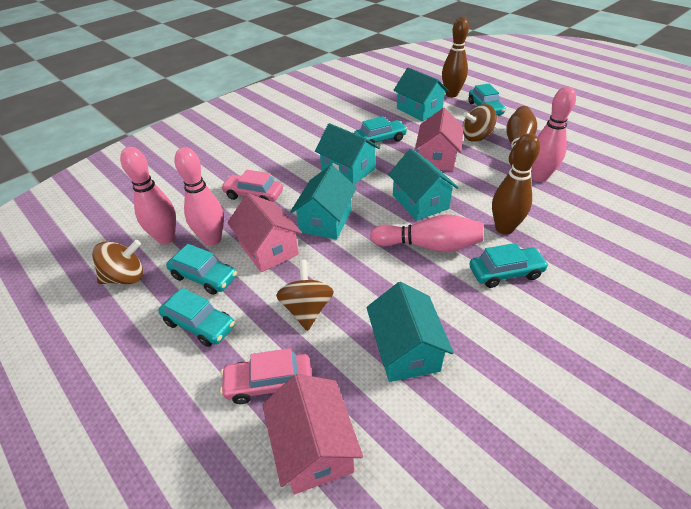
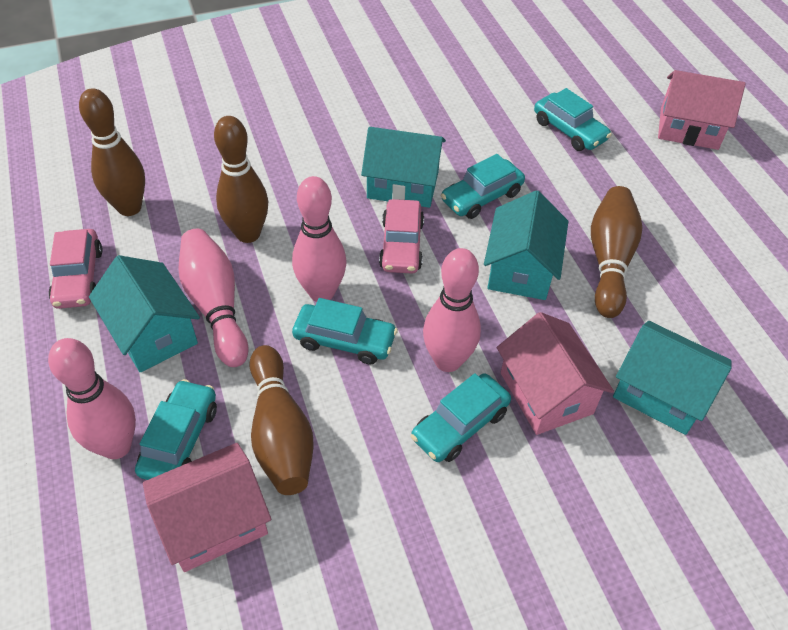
brown bowling pin: 3 -> 4
brown spinning top: 3 -> 0
turquoise house: 5 -> 4

